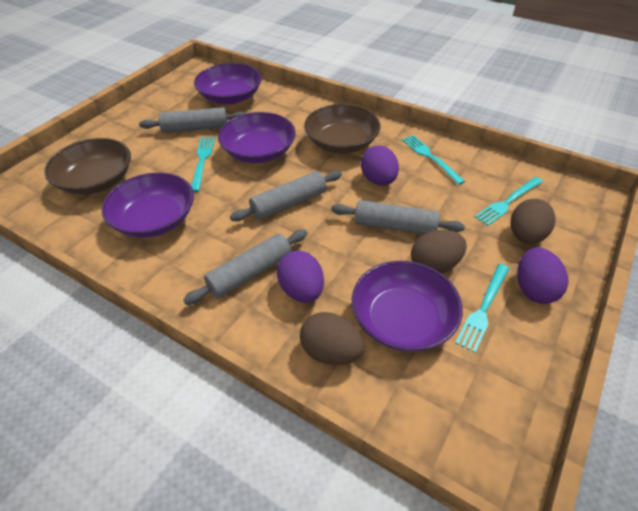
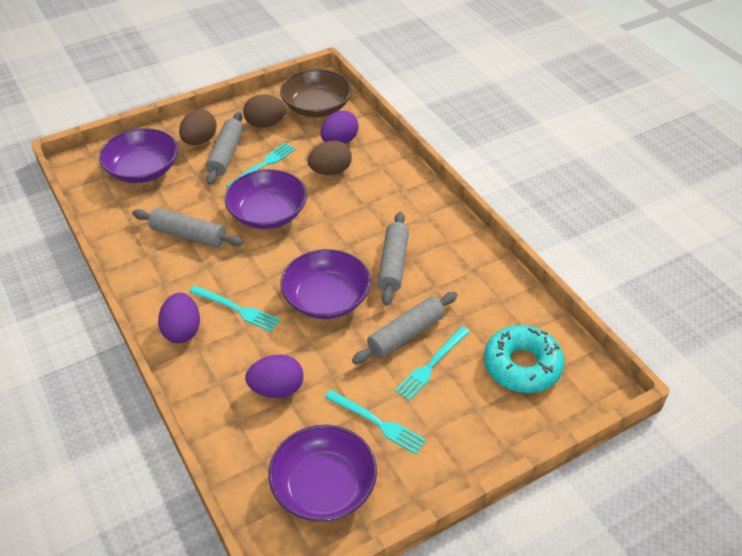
brown bowl: 2 -> 1
turquoise donut: 0 -> 1

